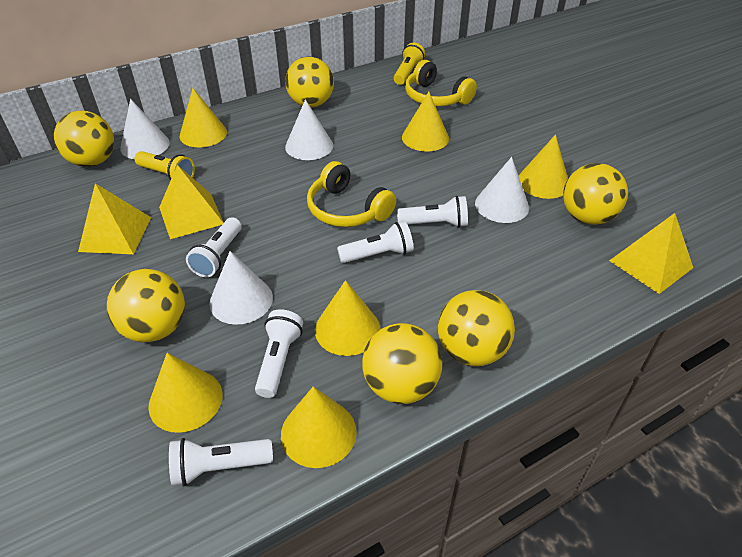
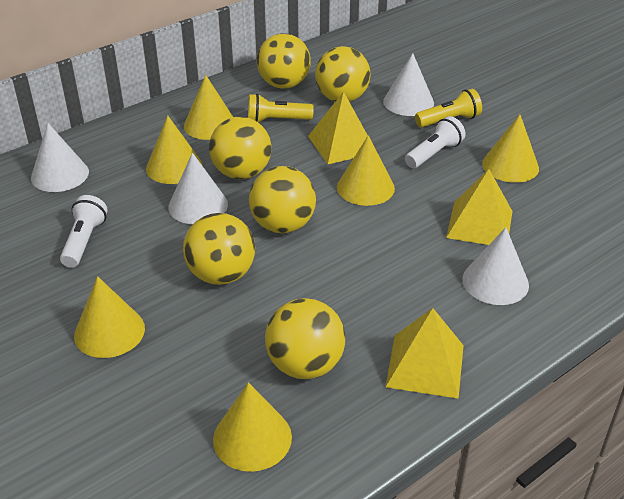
white flashlight: 5 -> 2
yellow headphones: 2 -> 0

